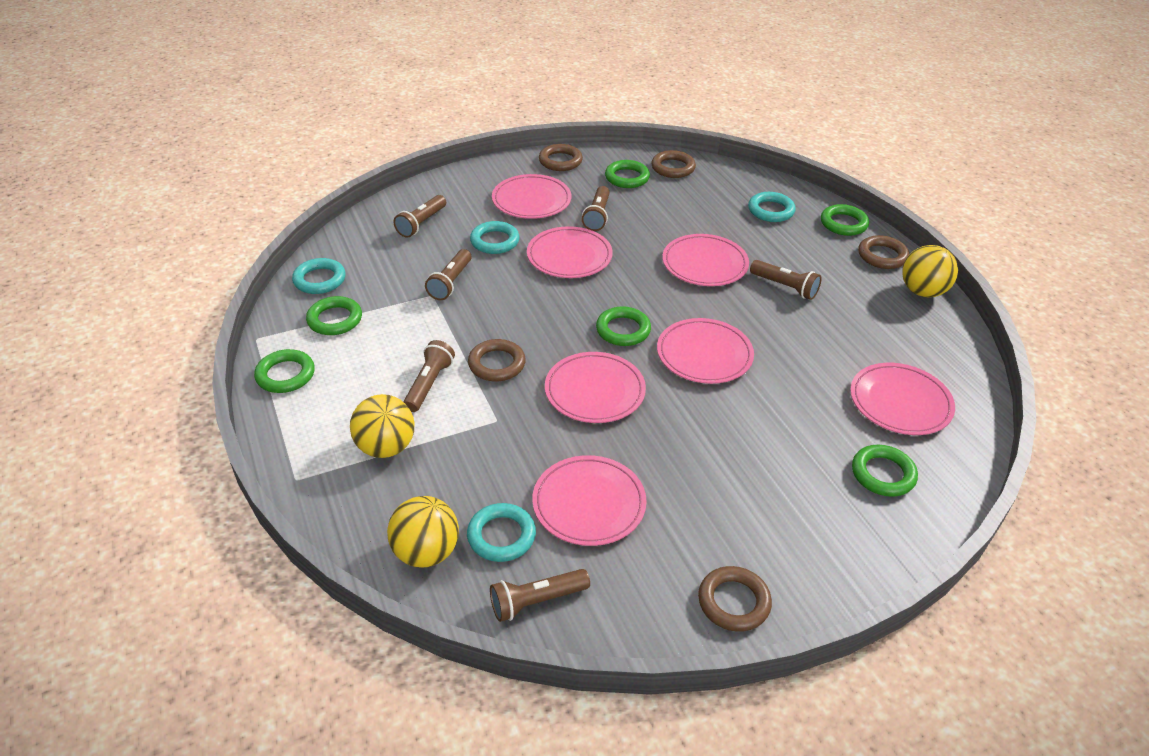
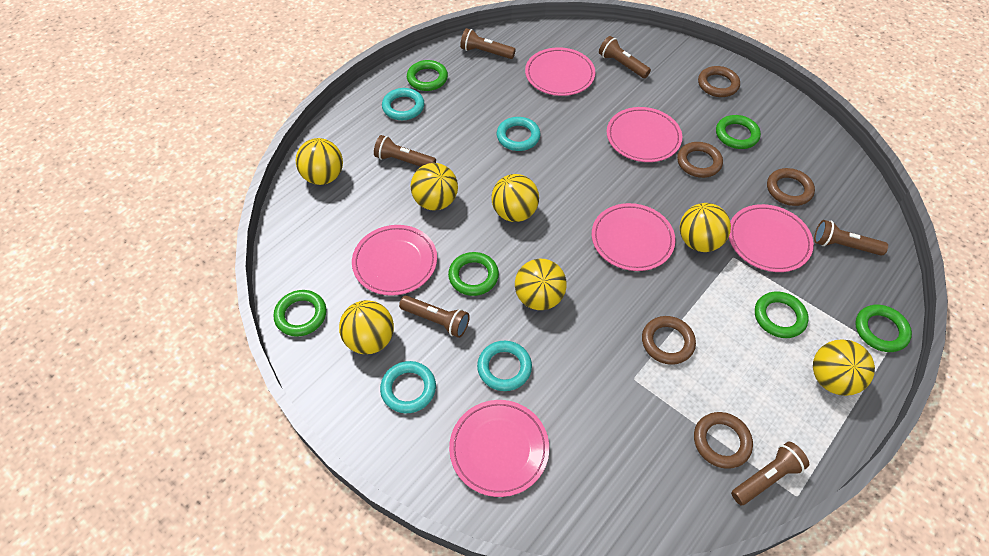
pink plate: 7 -> 6
yellow ball: 3 -> 7

